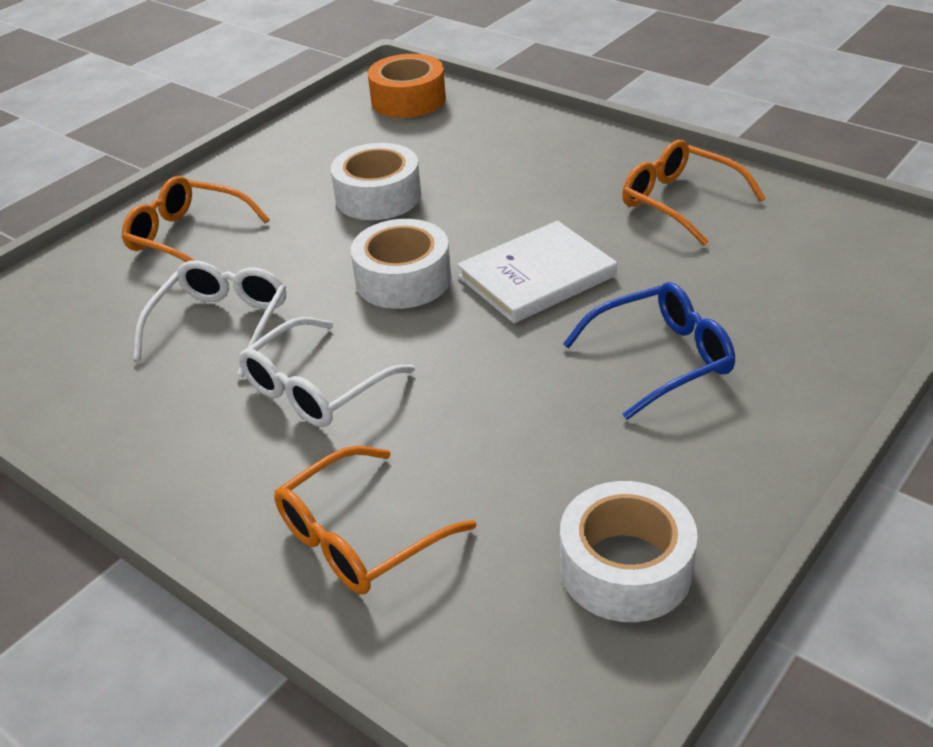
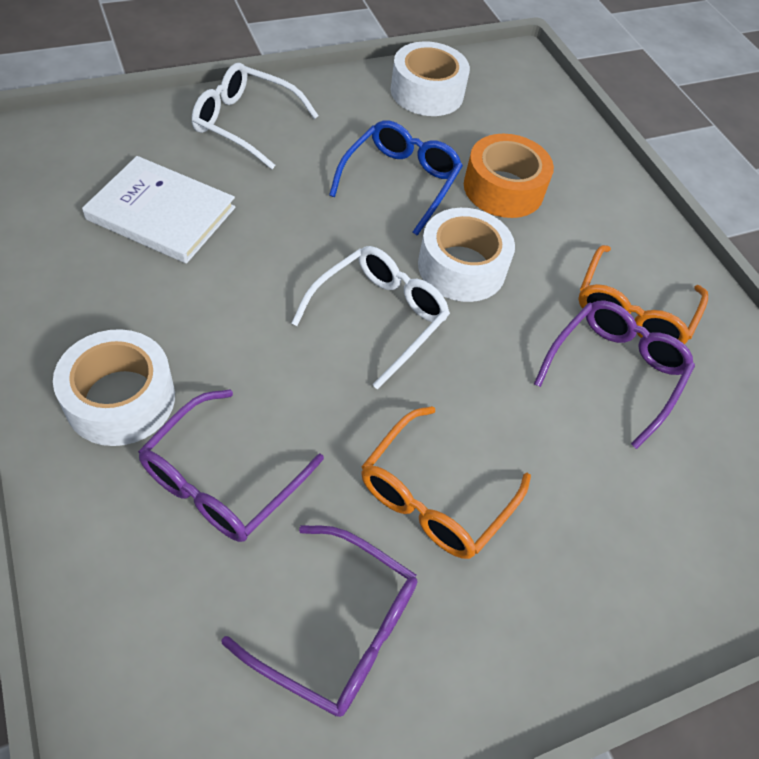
orange glasses: 3 -> 2
purple glasses: 0 -> 3

